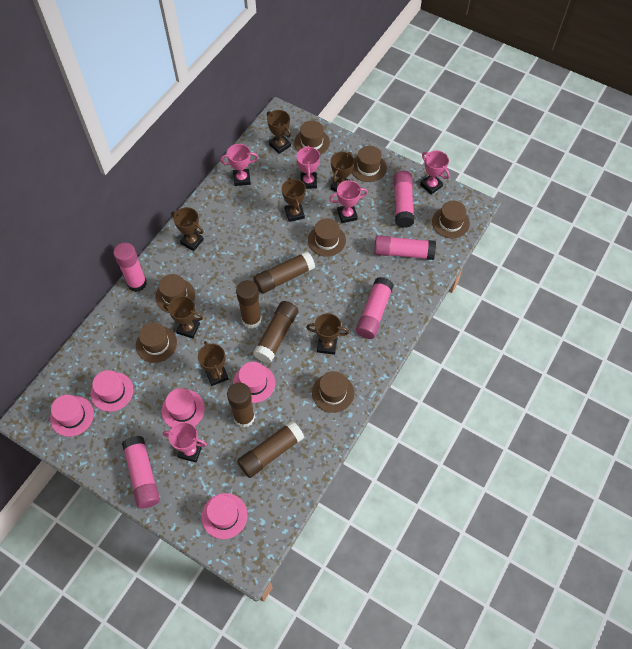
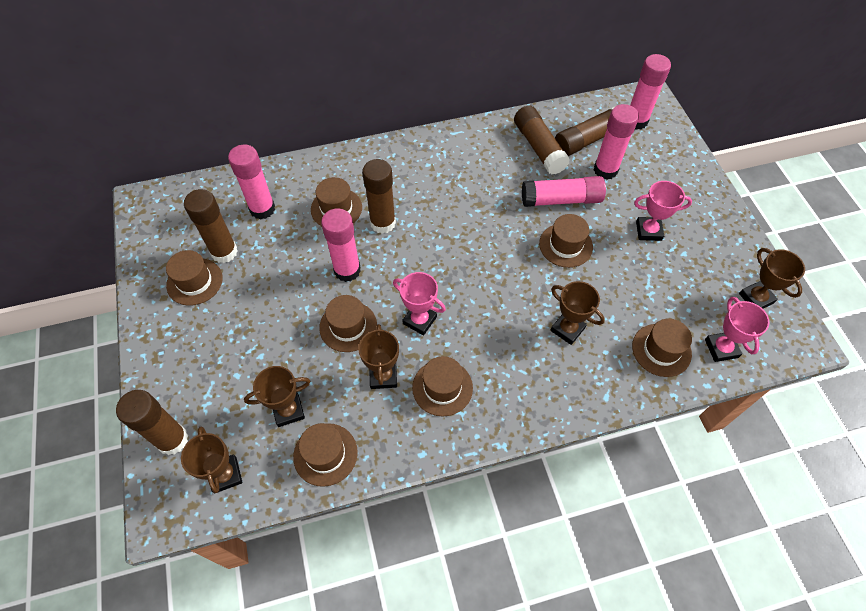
brown trophy: 7 -> 5
pink hat: 5 -> 0
pink trophy: 5 -> 3

